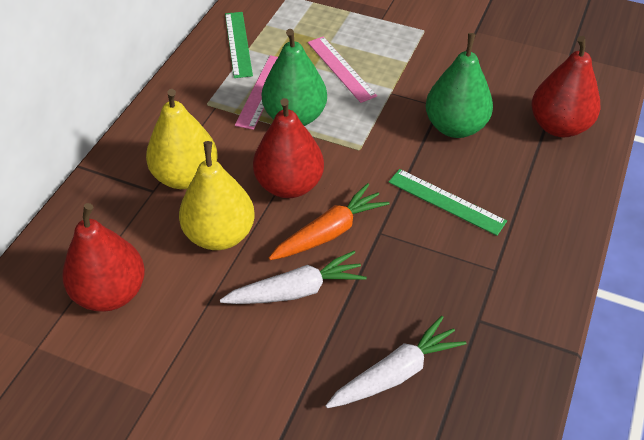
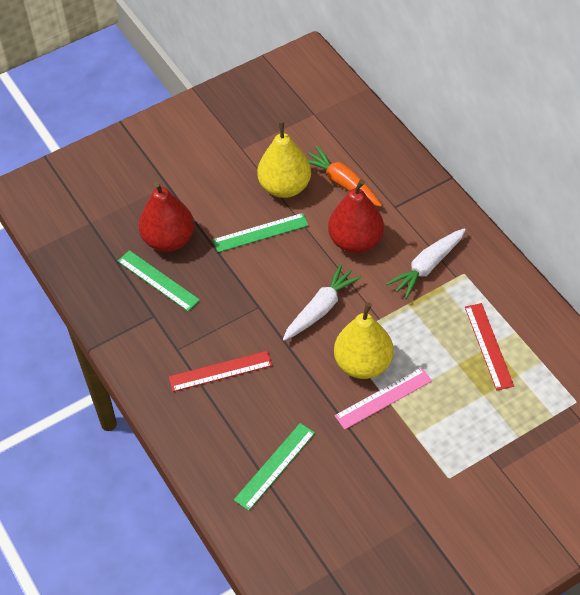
green pear: 2 -> 0
green ruler: 2 -> 3
pink ruler: 2 -> 1
red pear: 3 -> 2
red ruler: 0 -> 2

